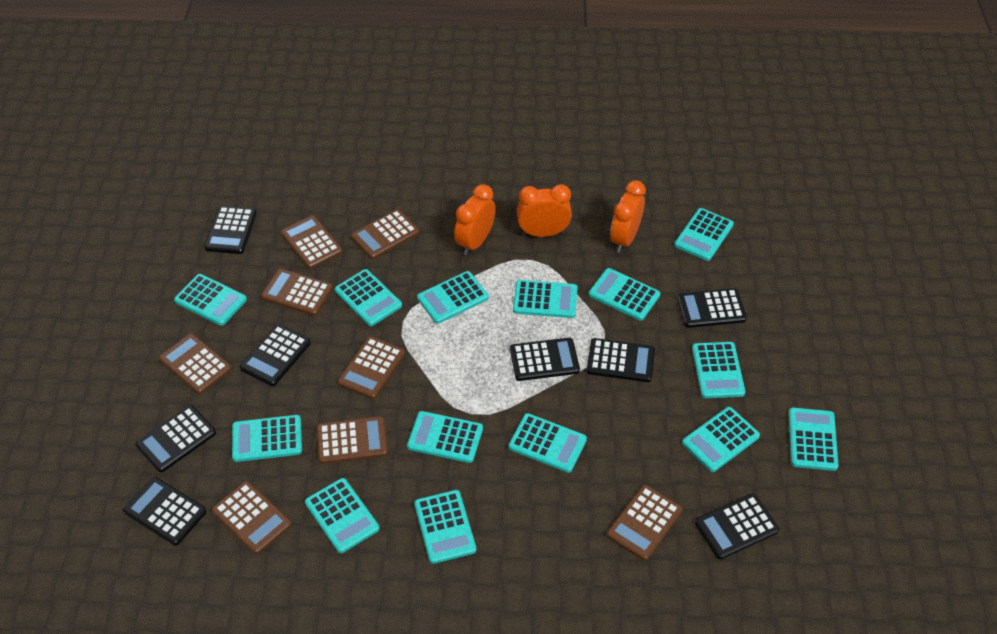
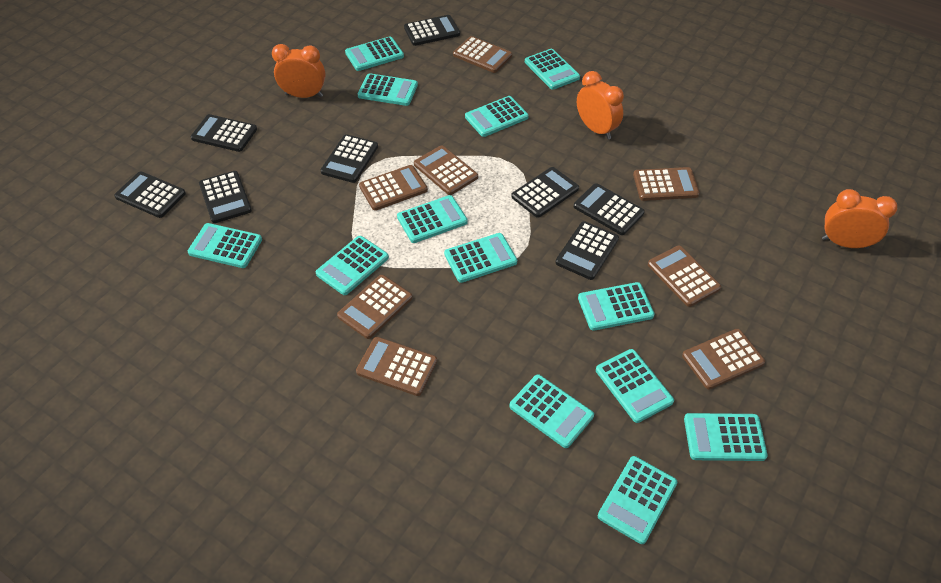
turquoise calculator: 14 -> 13

